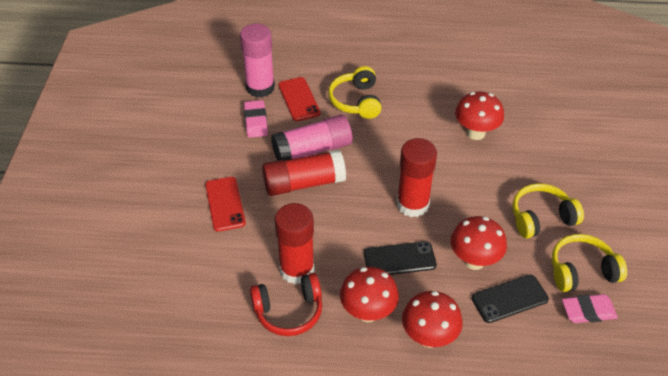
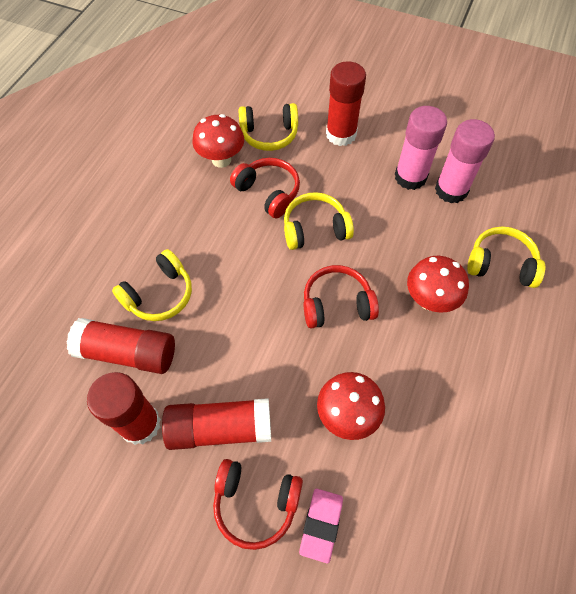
black phone: 2 -> 0
pink eraser: 2 -> 1
red glue stick: 3 -> 4
red headphones: 1 -> 3
red mushroom: 4 -> 3
red phone: 2 -> 0
yellow headphones: 3 -> 4

